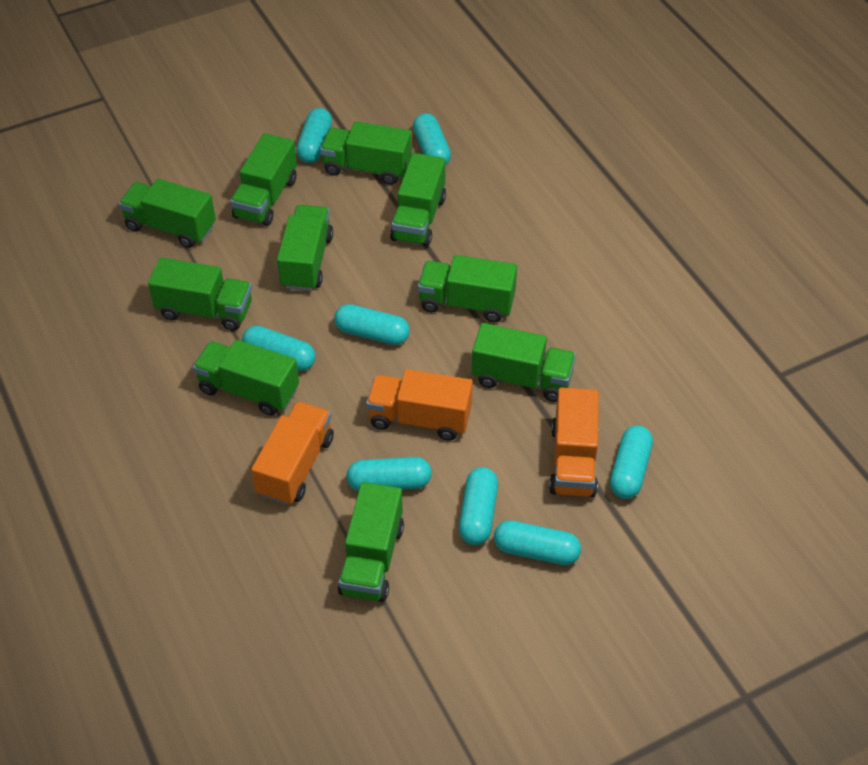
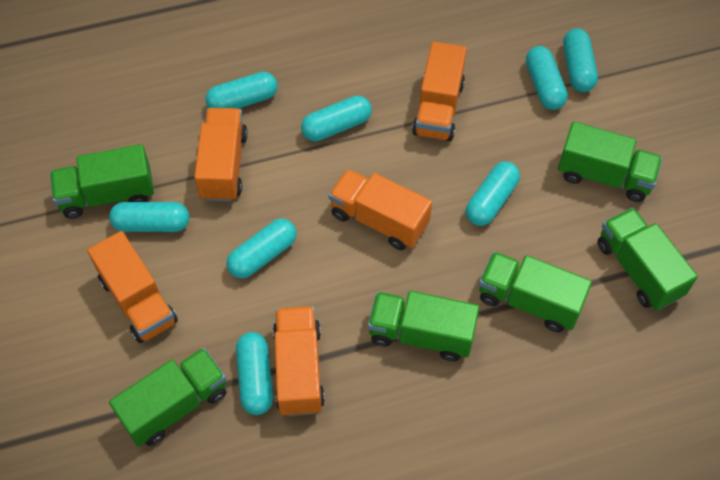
green truck: 10 -> 6
orange truck: 3 -> 5

